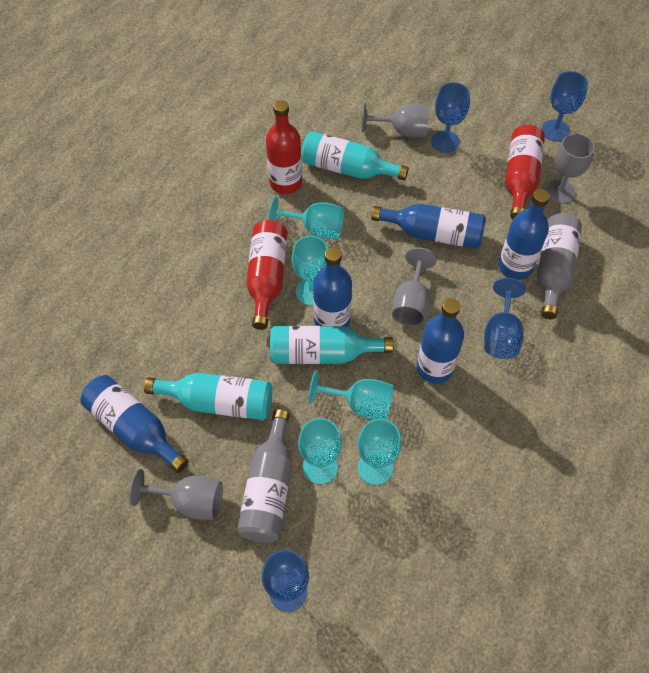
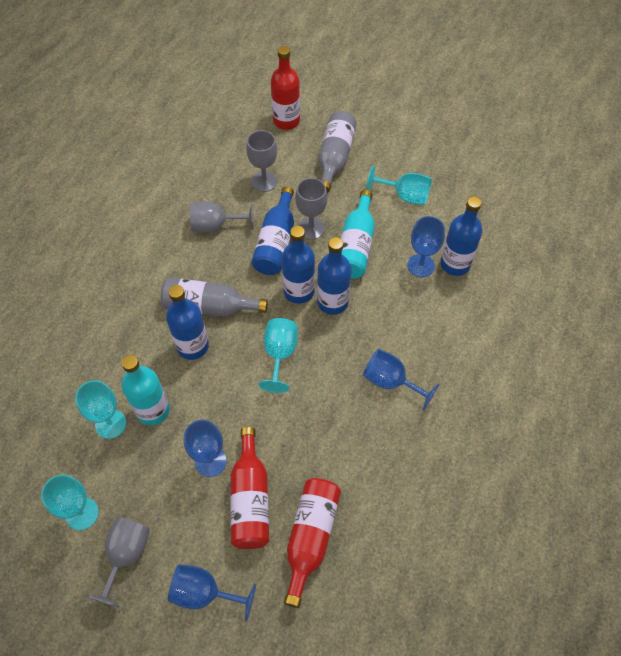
turquoise bottle: 3 -> 2
turquoise goblet: 5 -> 4

